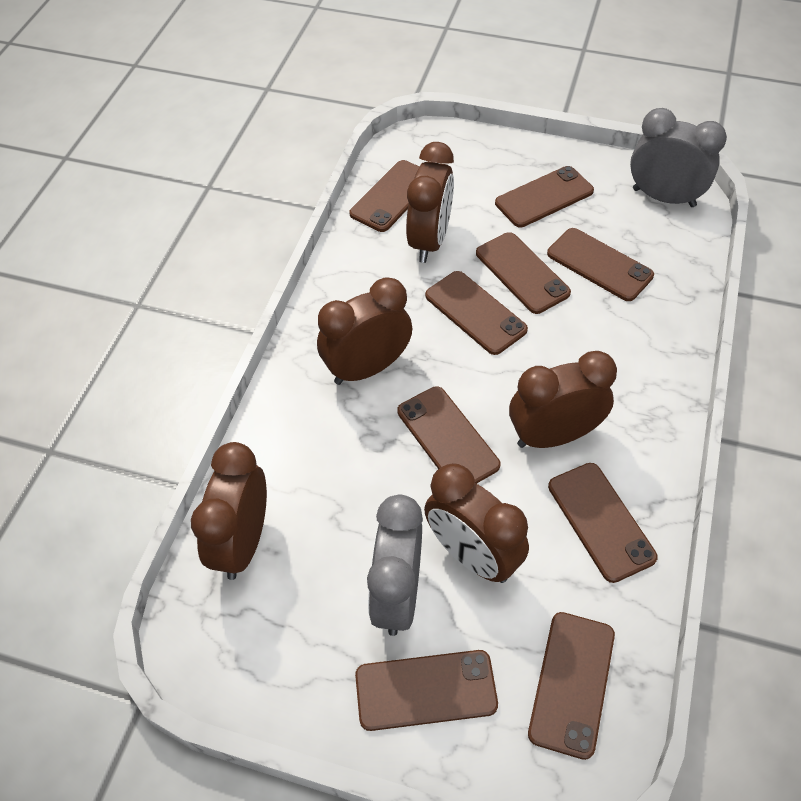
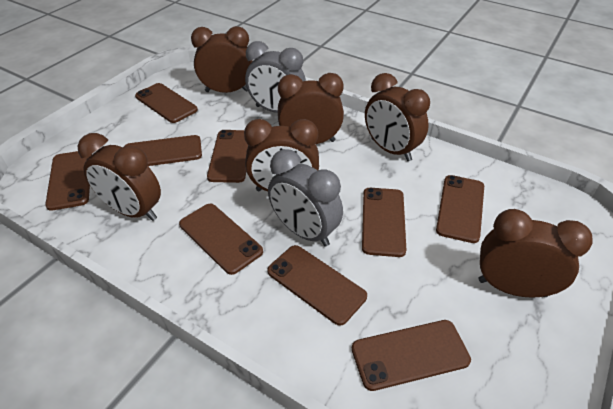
brown clock: 5 -> 6

